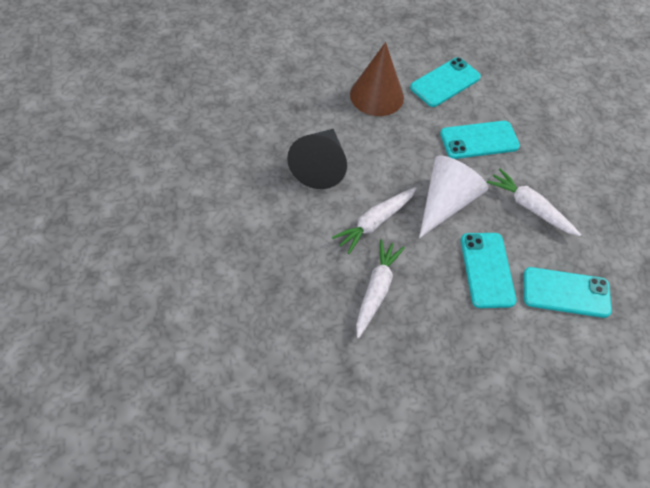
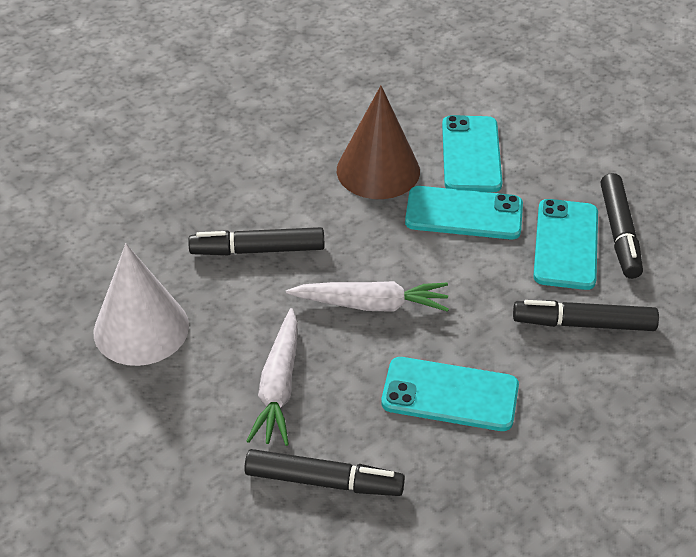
black cone: 1 -> 0
black marker: 0 -> 4
white carrot: 3 -> 2

